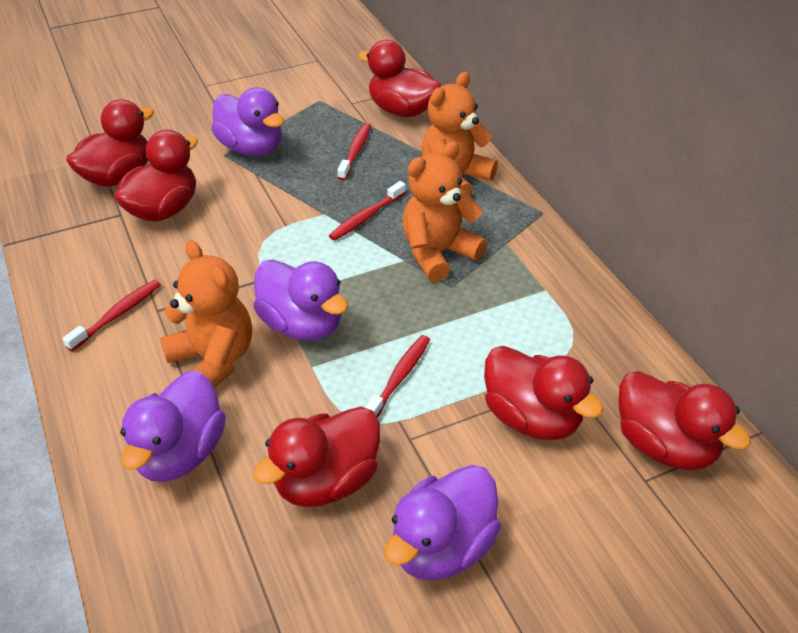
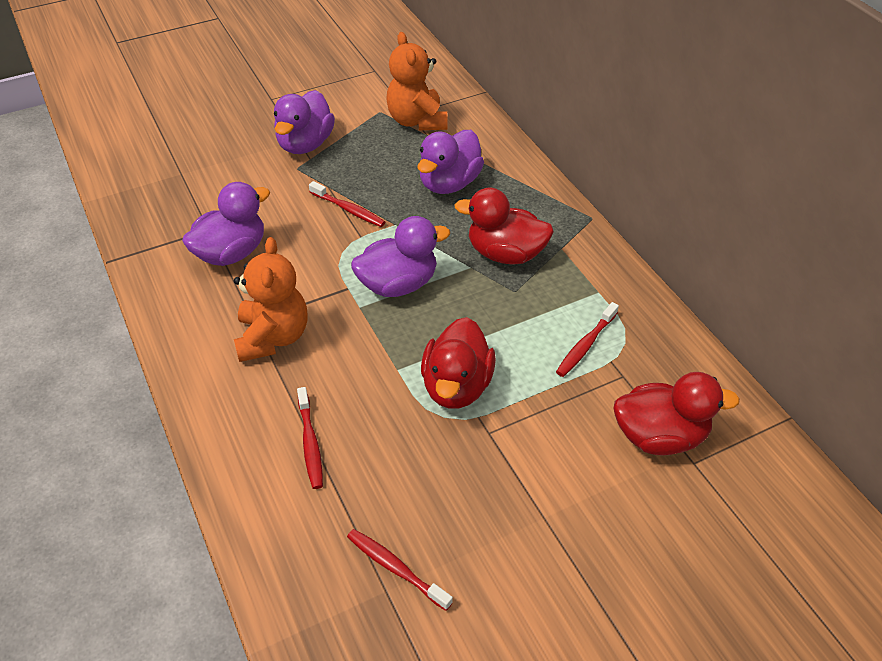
orange teddy bear: 3 -> 2
red duck: 6 -> 3

